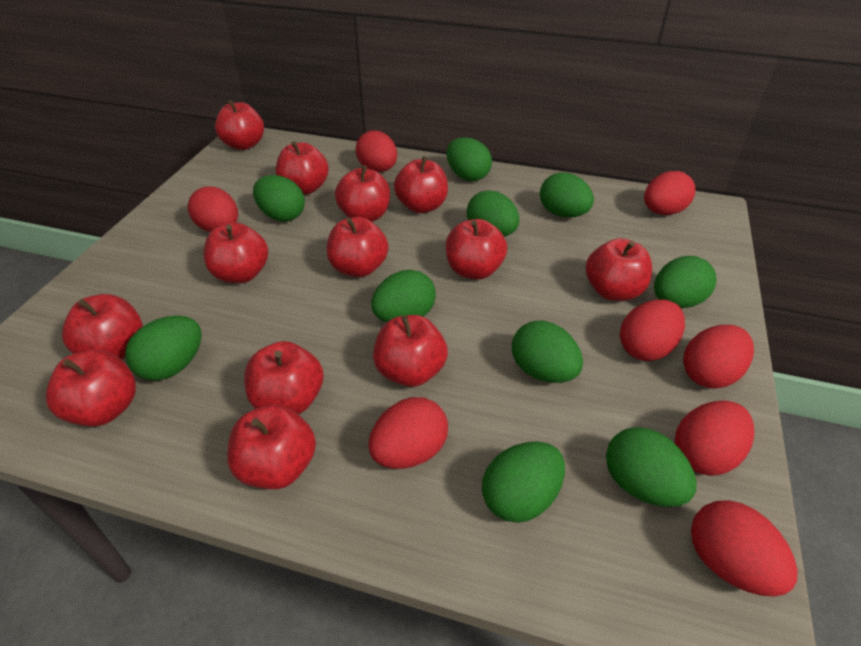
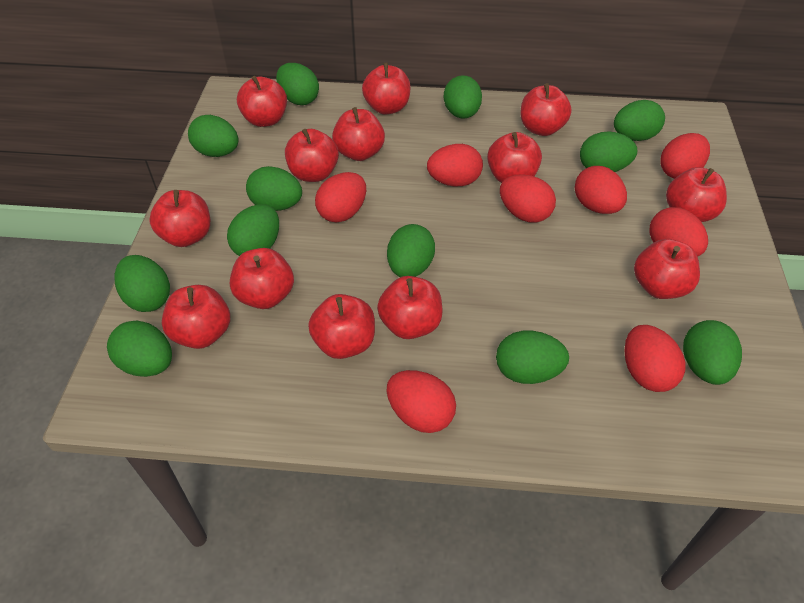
green egg: 10 -> 12

